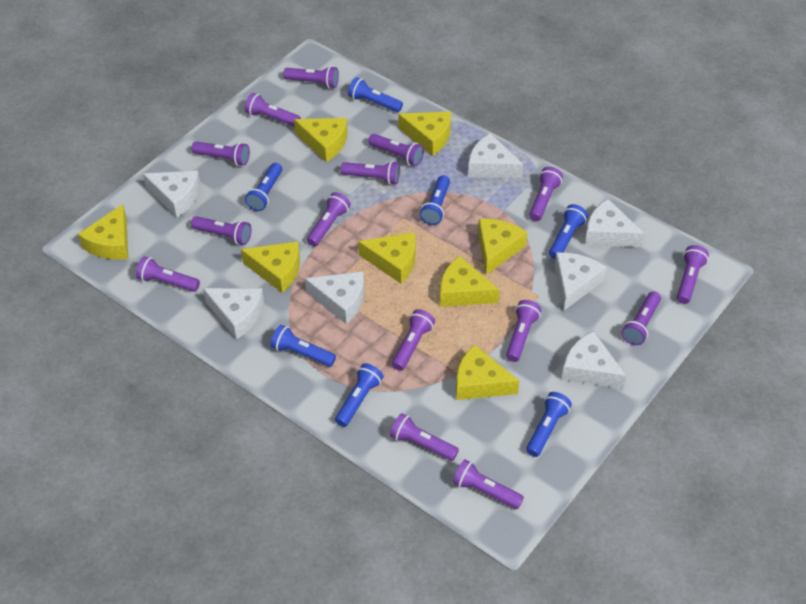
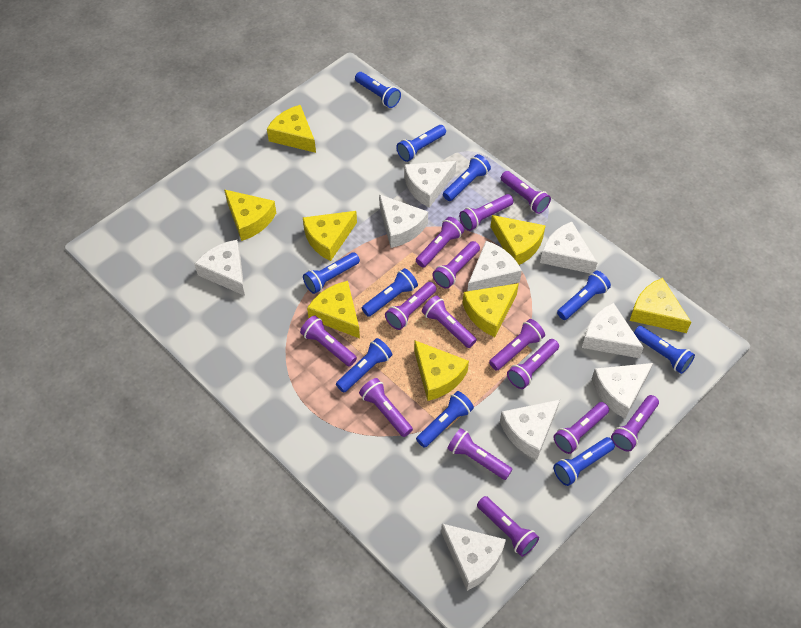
blue flashlight: 7 -> 10
purple flashlight: 15 -> 14
white cheese: 7 -> 9

